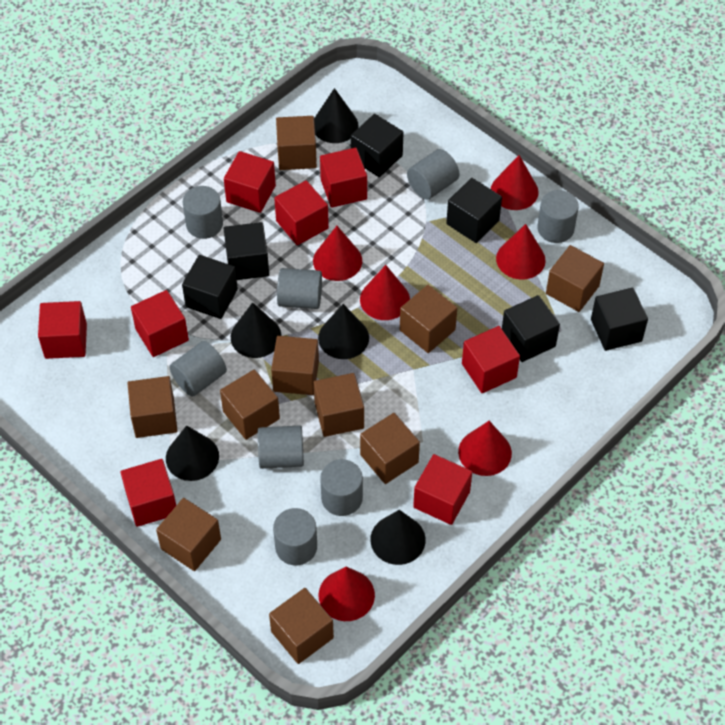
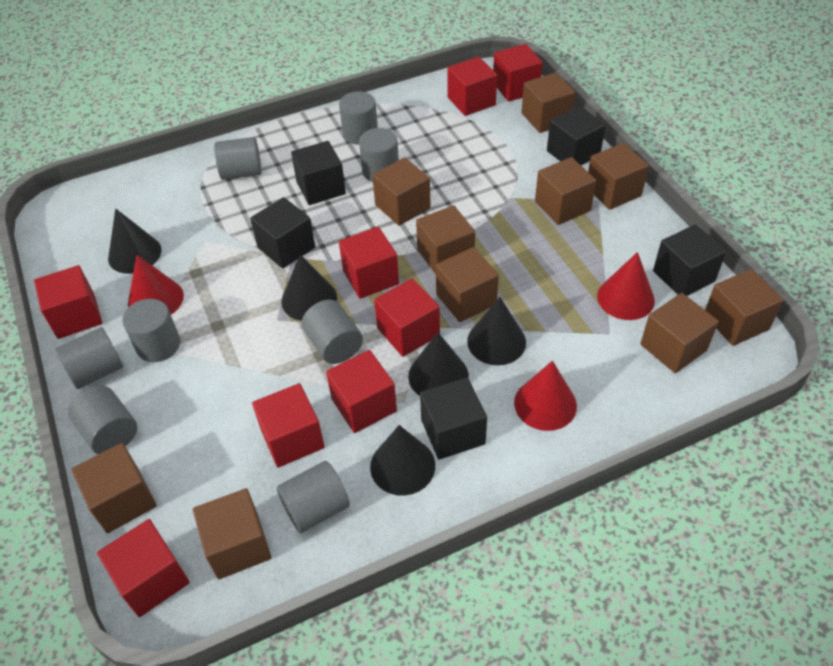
black cube: 6 -> 5
red cone: 6 -> 3

